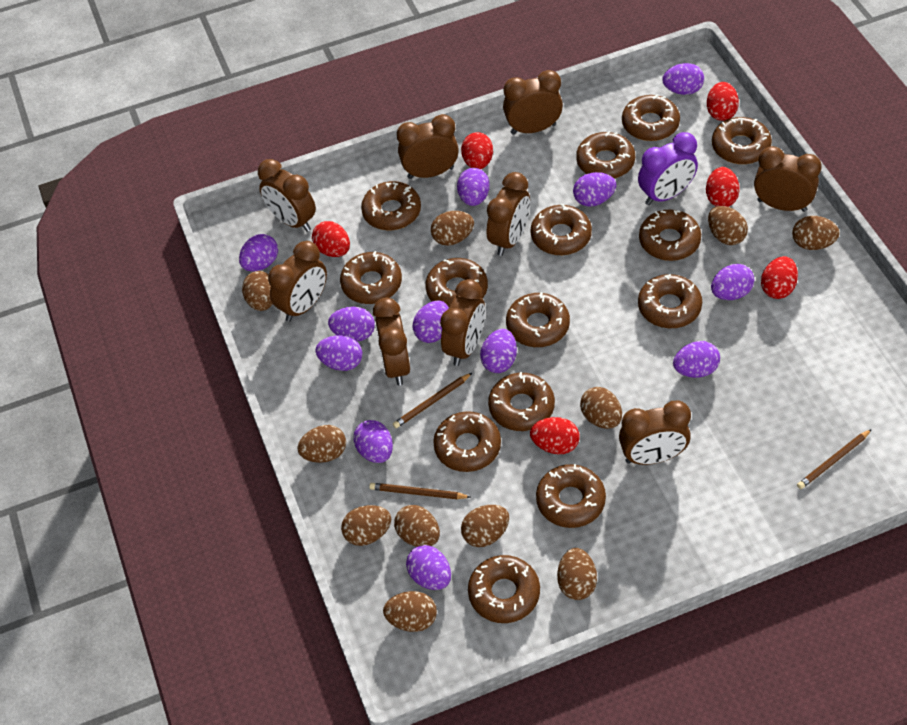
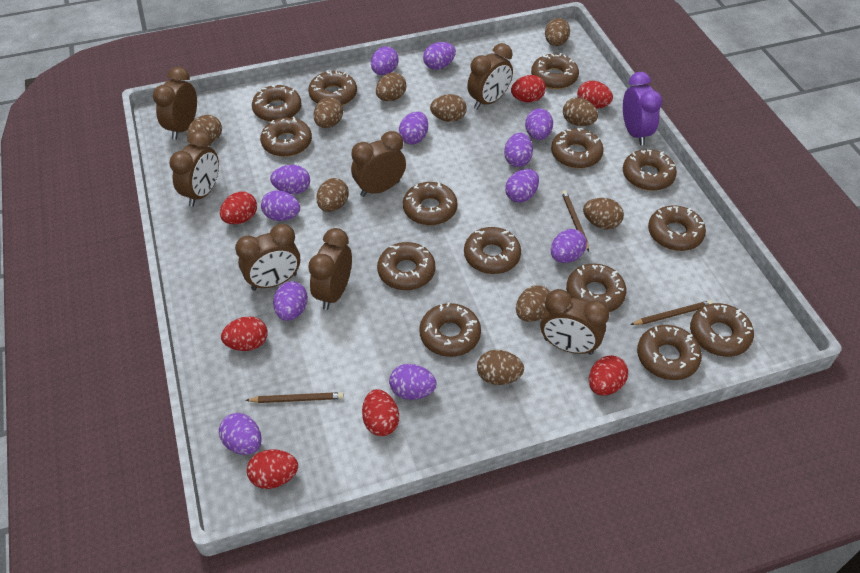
brown clock: 9 -> 7
brown egg: 11 -> 10
red egg: 6 -> 7

